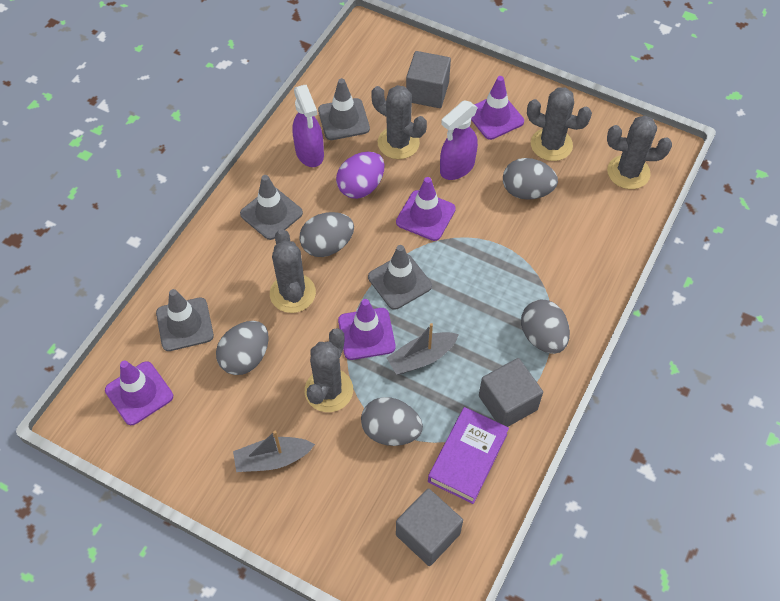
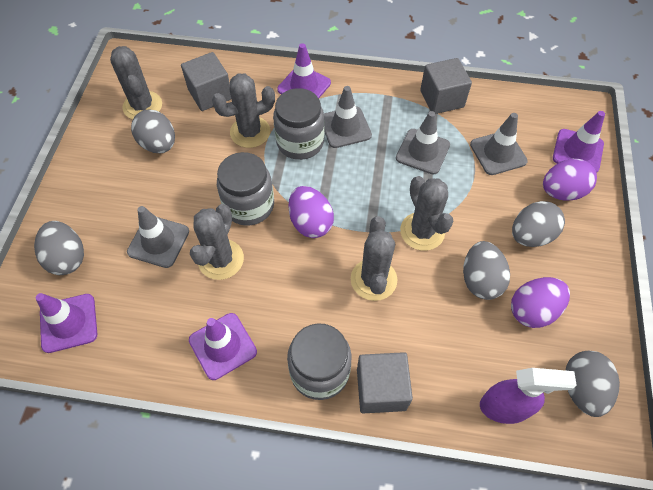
grey boat: 2 -> 0
grey jar: 0 -> 3
purple book: 1 -> 0
purple egg: 1 -> 3
purple spray bottle: 2 -> 1

